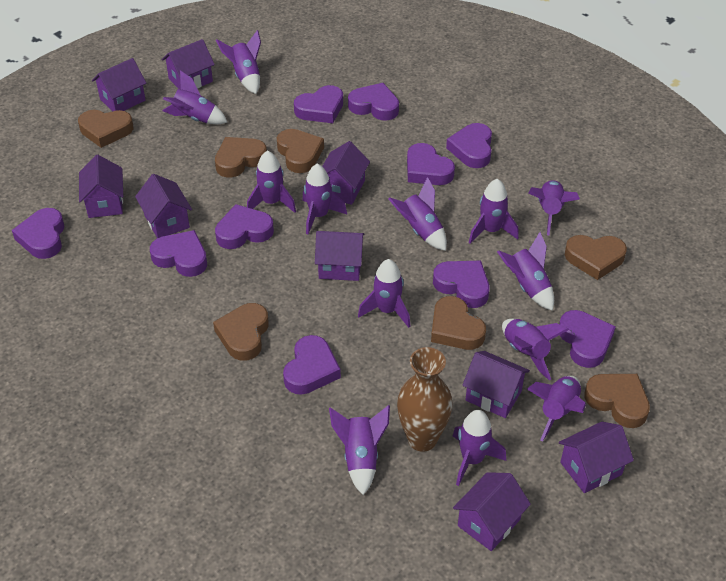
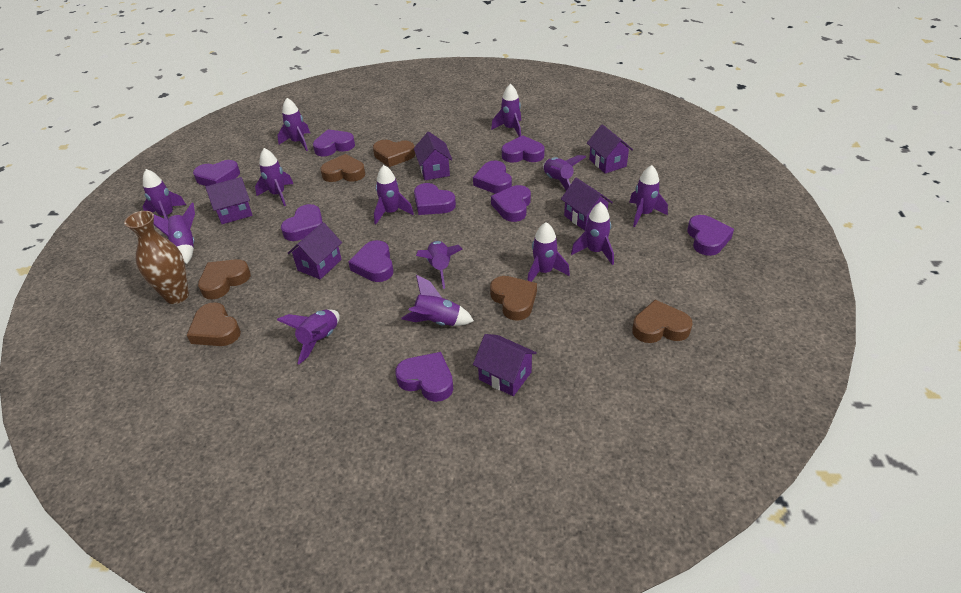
brown heart: 7 -> 6
purple house: 9 -> 6

